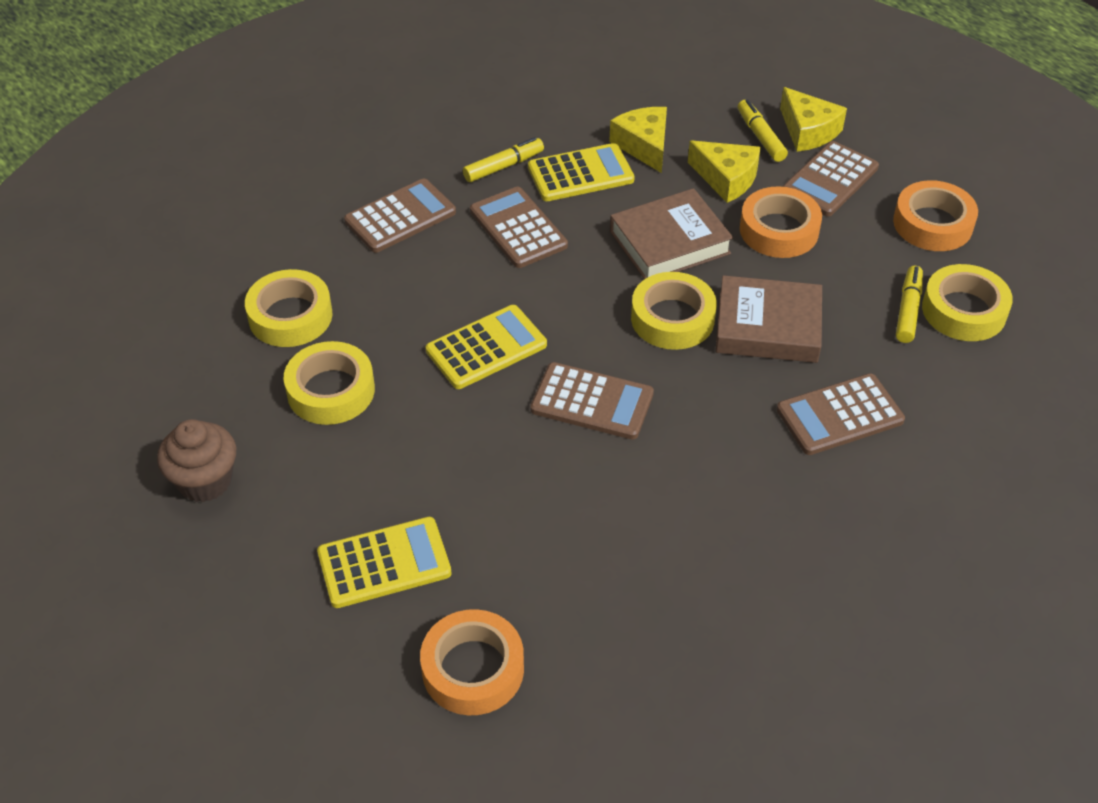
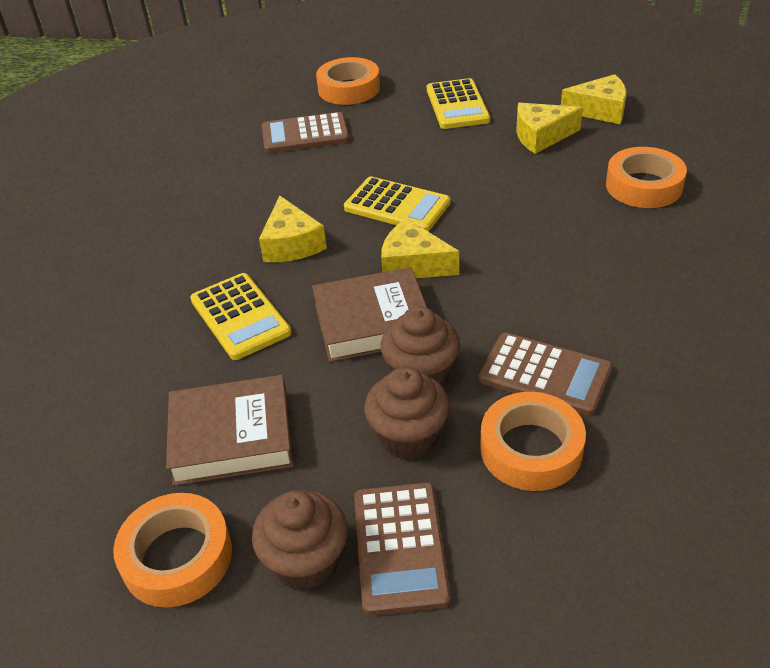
brown calculator: 5 -> 3
brown cupcake: 1 -> 3
orange tape: 3 -> 4
yellow cheese: 3 -> 4
yellow marker: 3 -> 0
yellow tape: 4 -> 0

